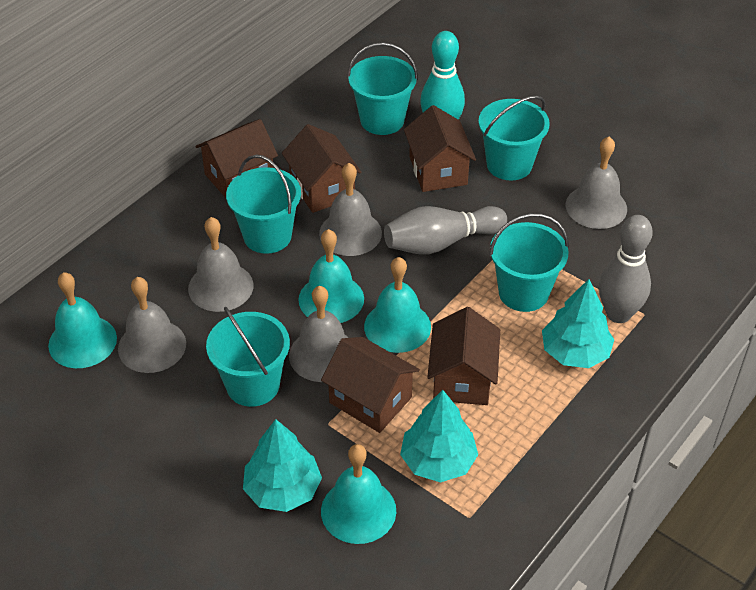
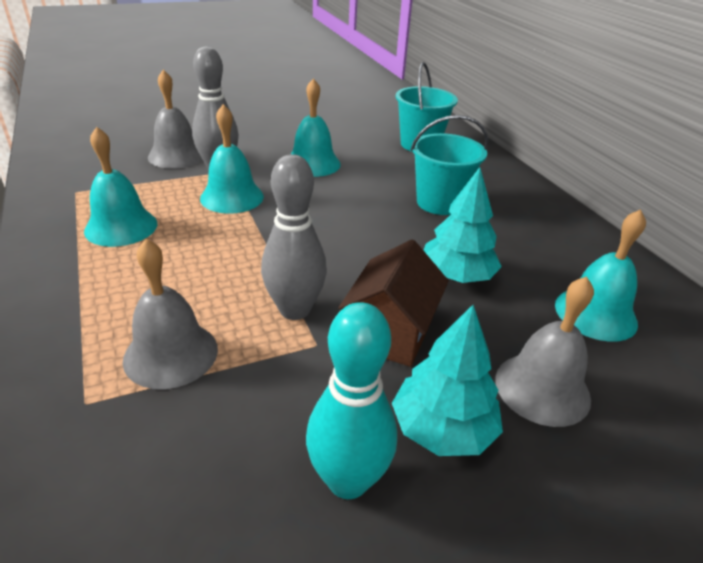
brown house: 5 -> 1
grey bell: 5 -> 3
turquoise bucket: 5 -> 2
turquoise tree: 3 -> 2

